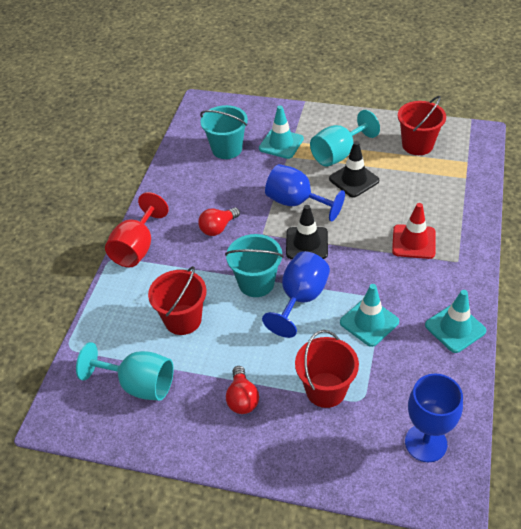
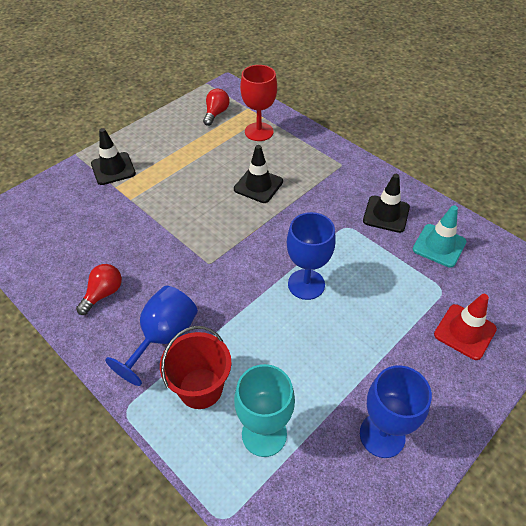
black traffic cone: 2 -> 3
red bucket: 3 -> 1
turquoise bucket: 2 -> 0
turquoise goblet: 2 -> 1
turquoise traffic cone: 3 -> 1

